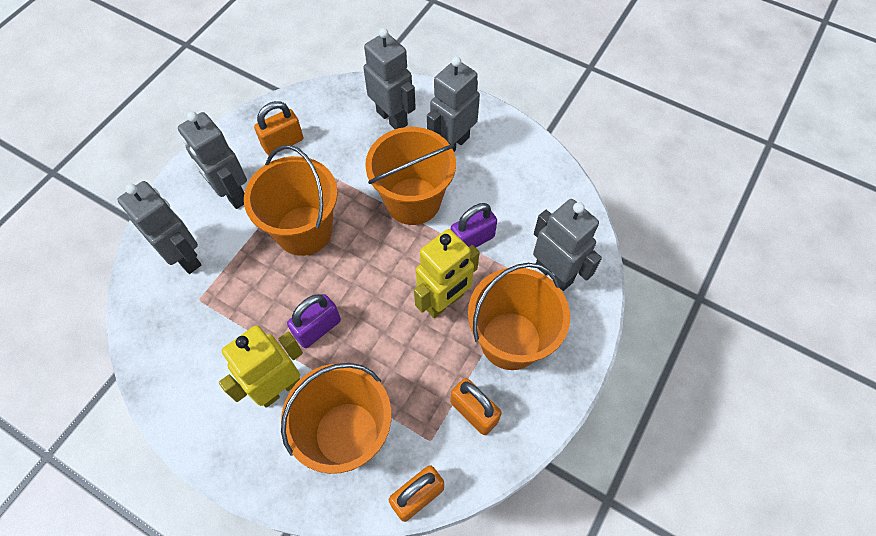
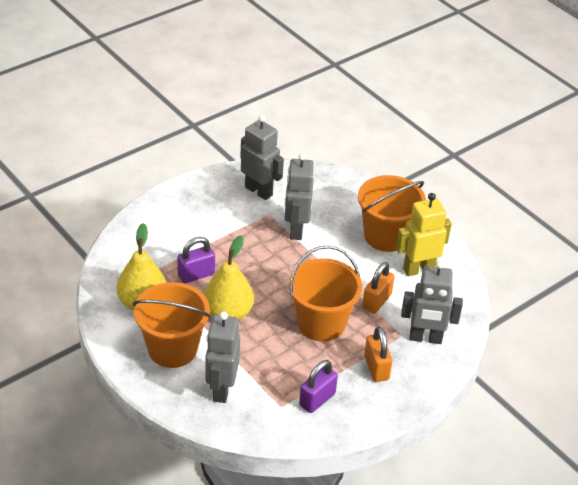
grey robot: 5 -> 4
orange bucket: 4 -> 3
orange padlock: 3 -> 2
yellow pear: 0 -> 2
yellow robot: 2 -> 1

